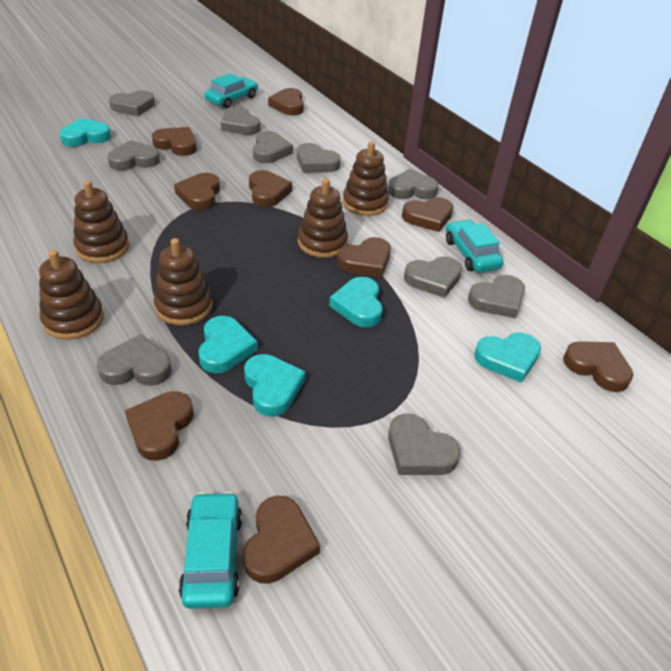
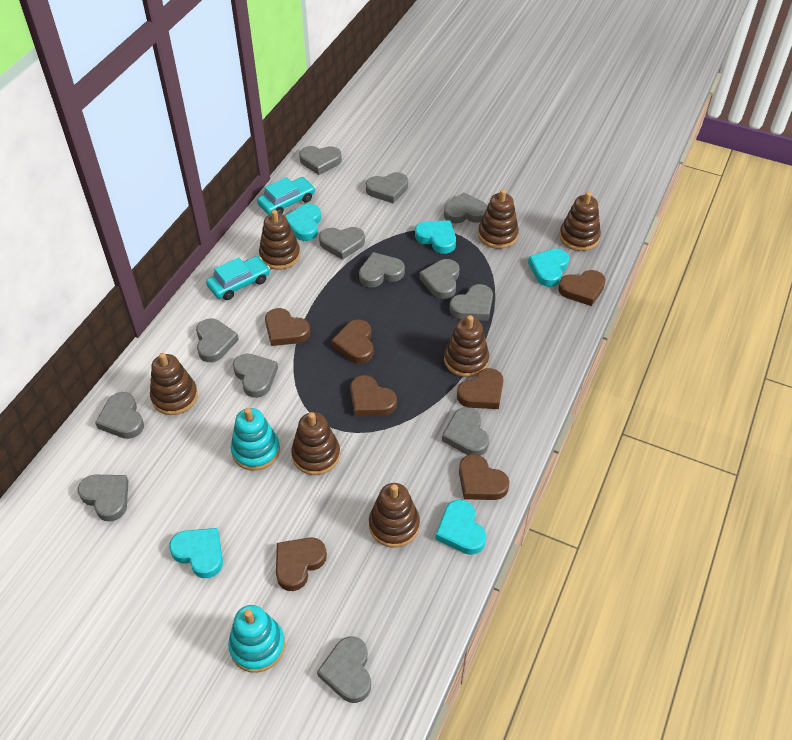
brown heart: 9 -> 7
brown stacking toy: 5 -> 7
grey heart: 10 -> 13
turquoise car: 3 -> 2
turquoise stacking toy: 0 -> 2

